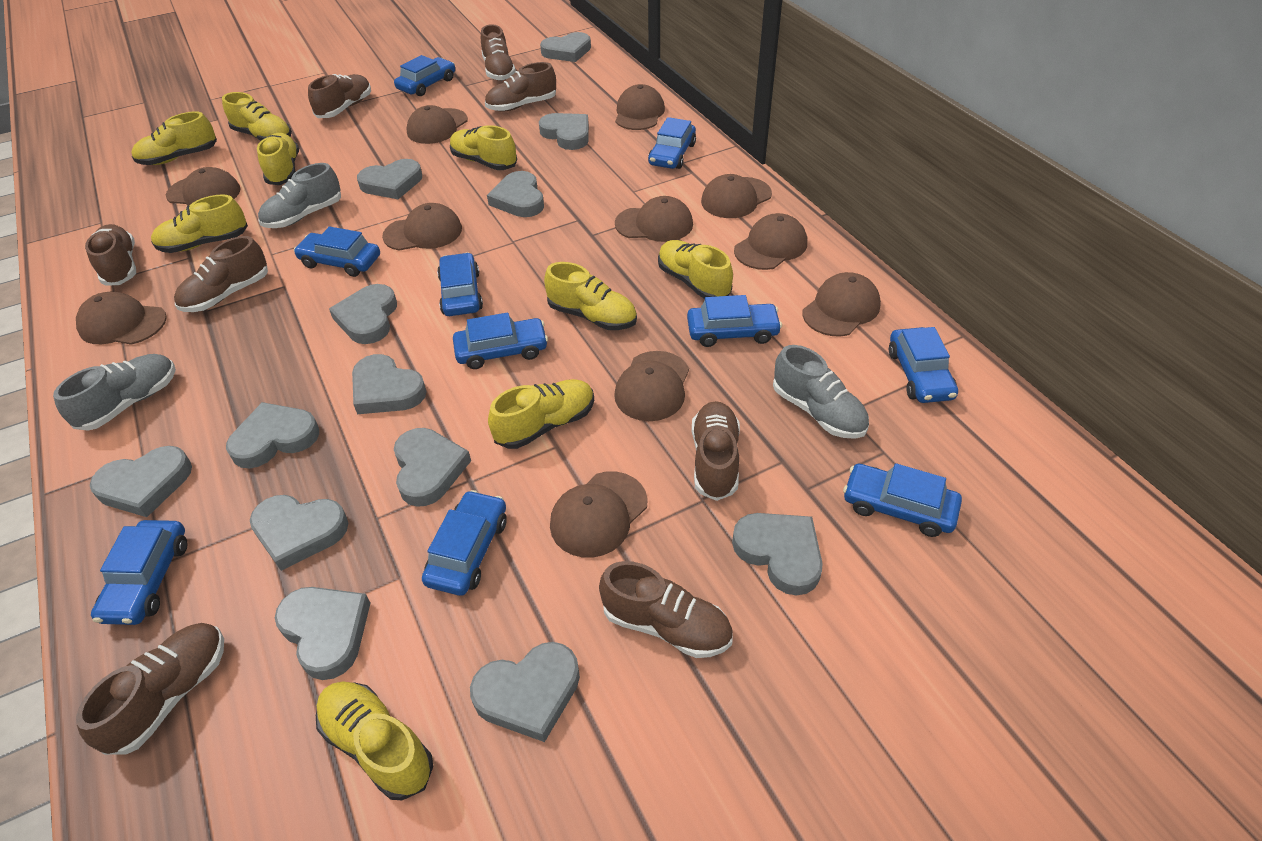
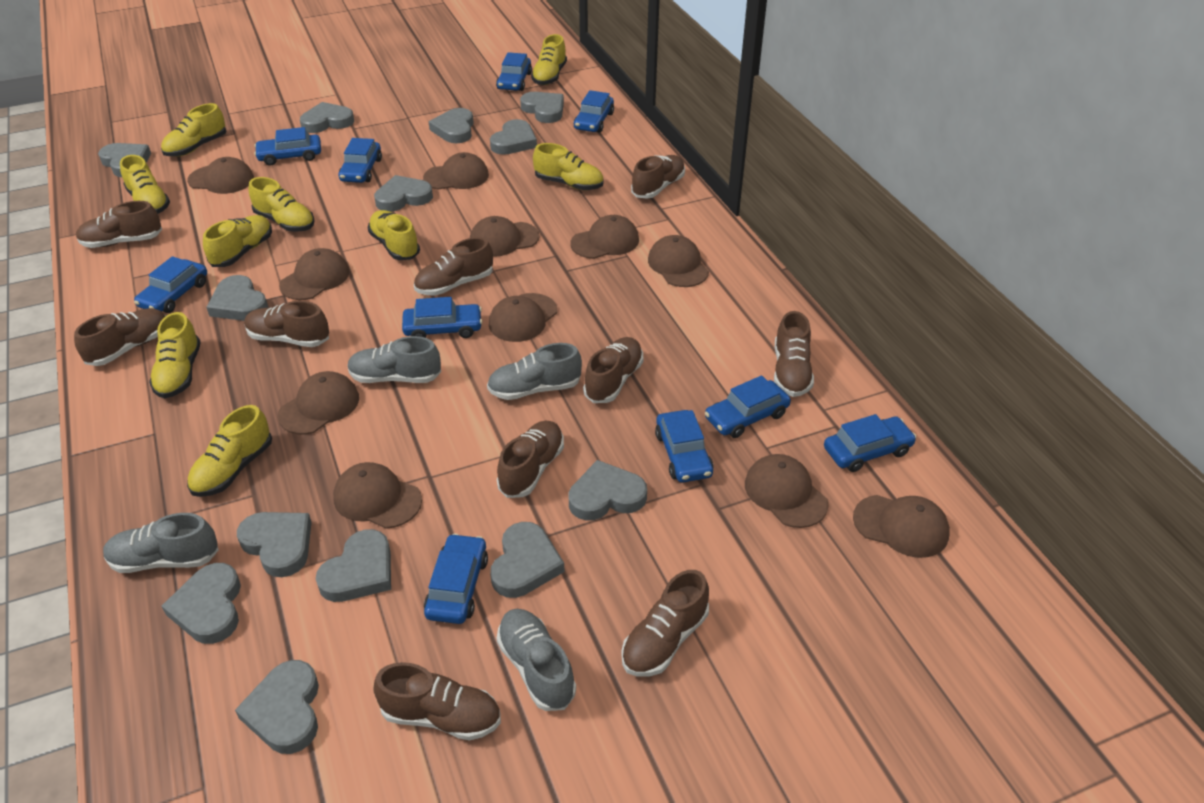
brown shoe: 8 -> 10
grey shoe: 3 -> 4

